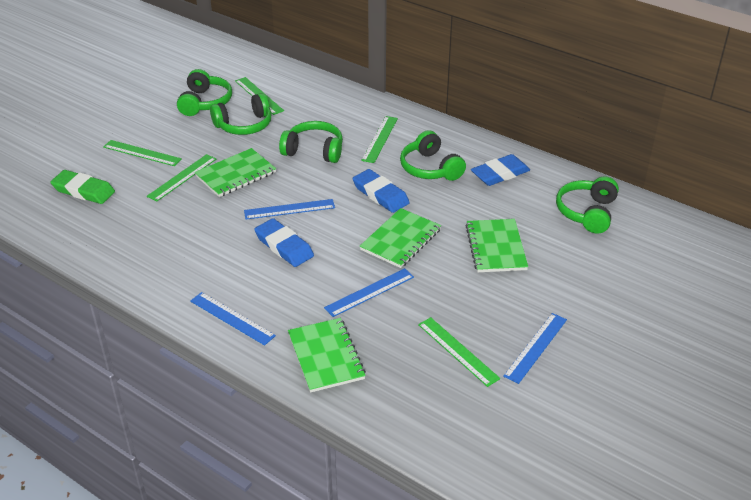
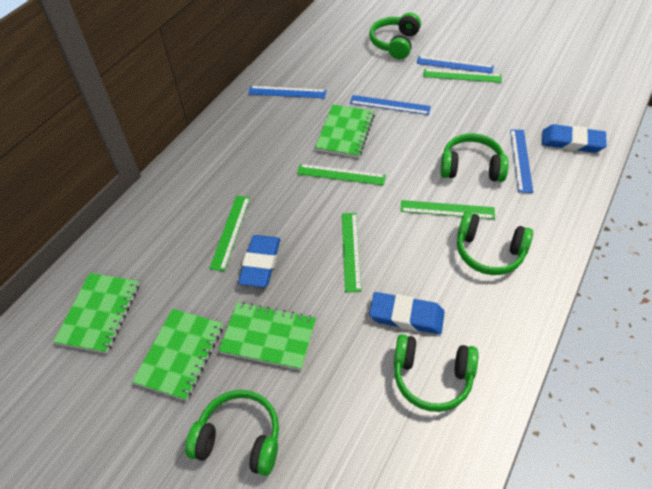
green eraser: 1 -> 0

